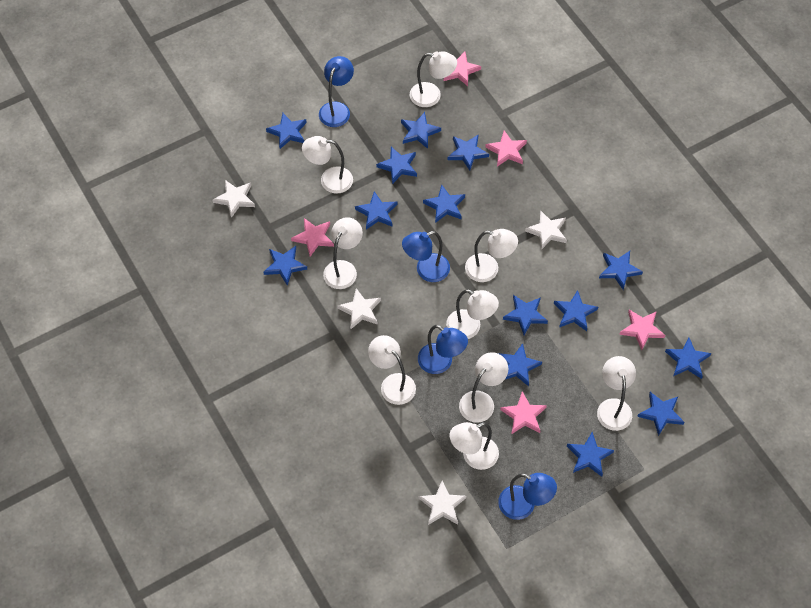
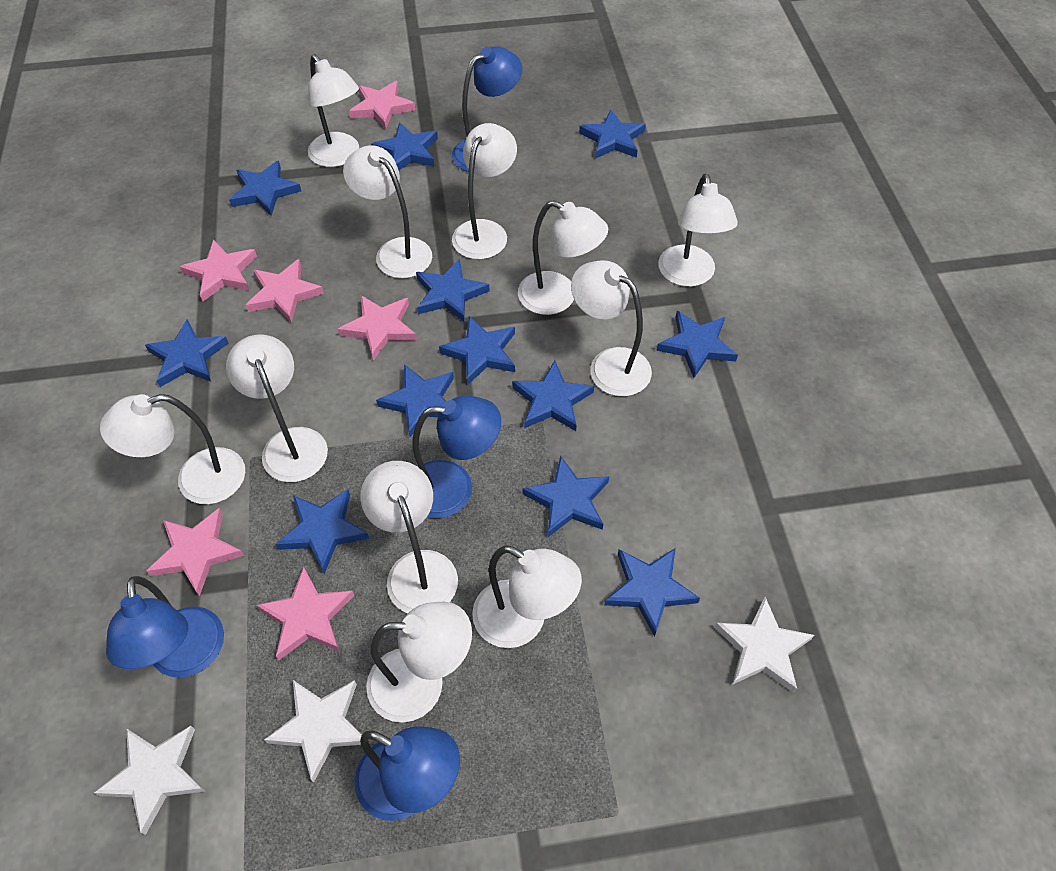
blue star: 14 -> 12
pink star: 5 -> 6
white lamp: 9 -> 11
white star: 4 -> 3

